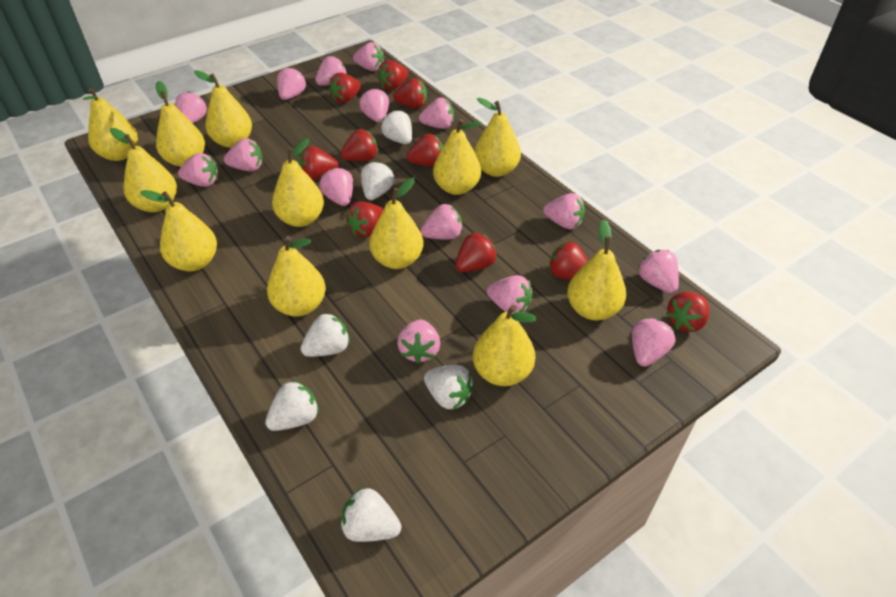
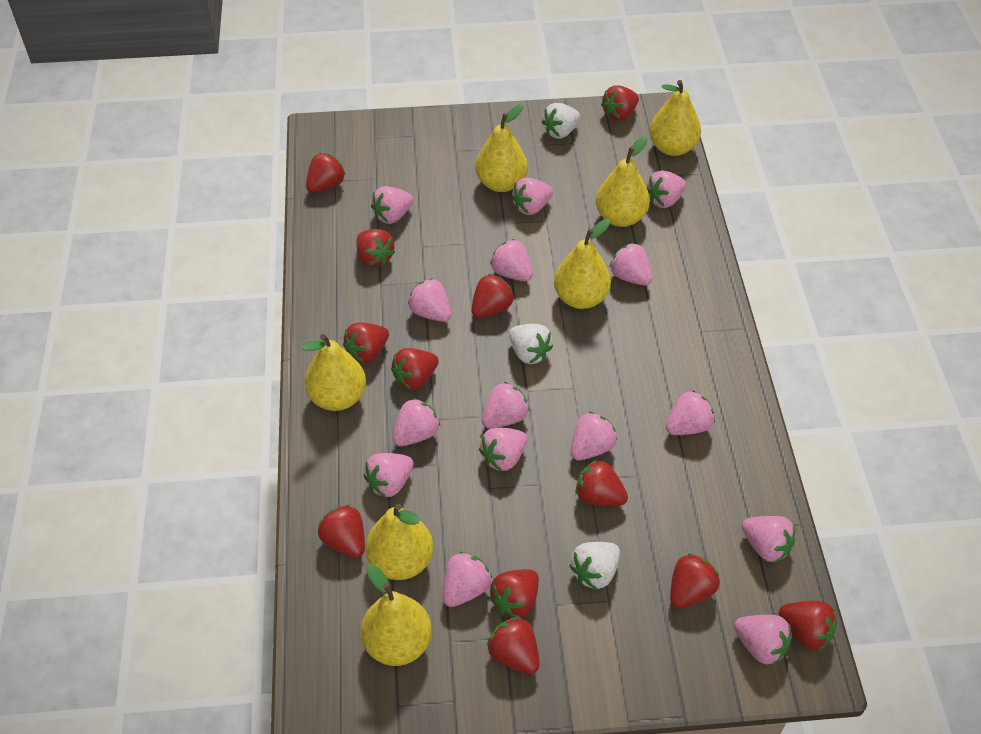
red strawberry: 10 -> 12
white strawberry: 6 -> 3
yellow pear: 12 -> 7

